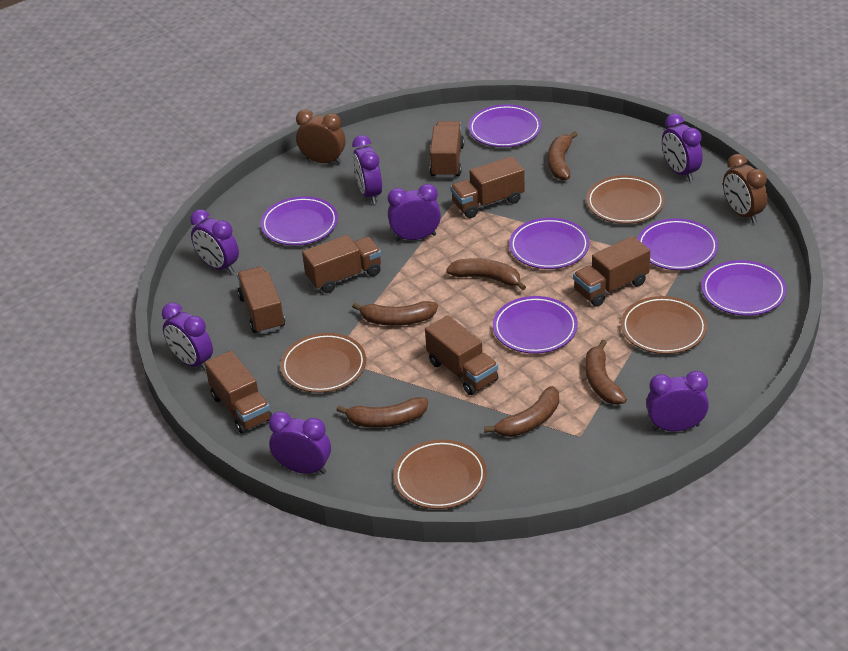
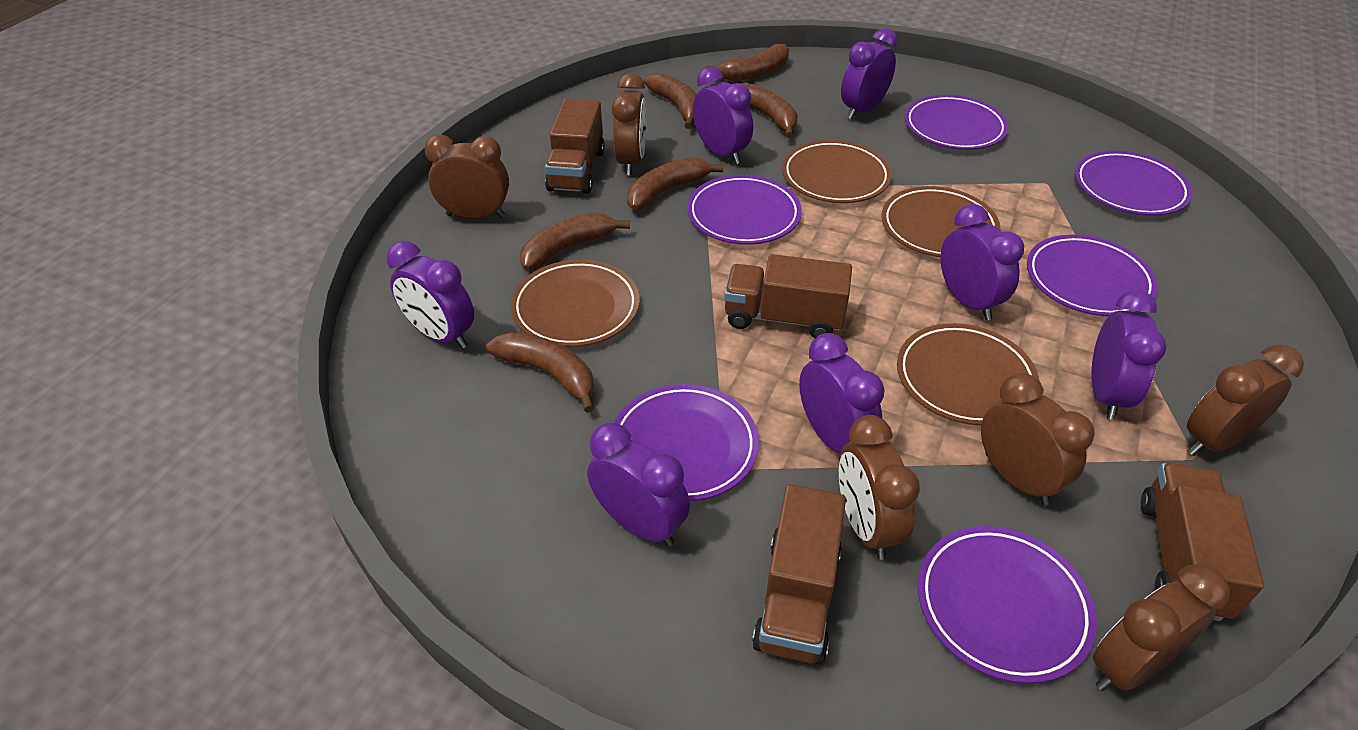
brown clock: 2 -> 6
brown truck: 7 -> 4

